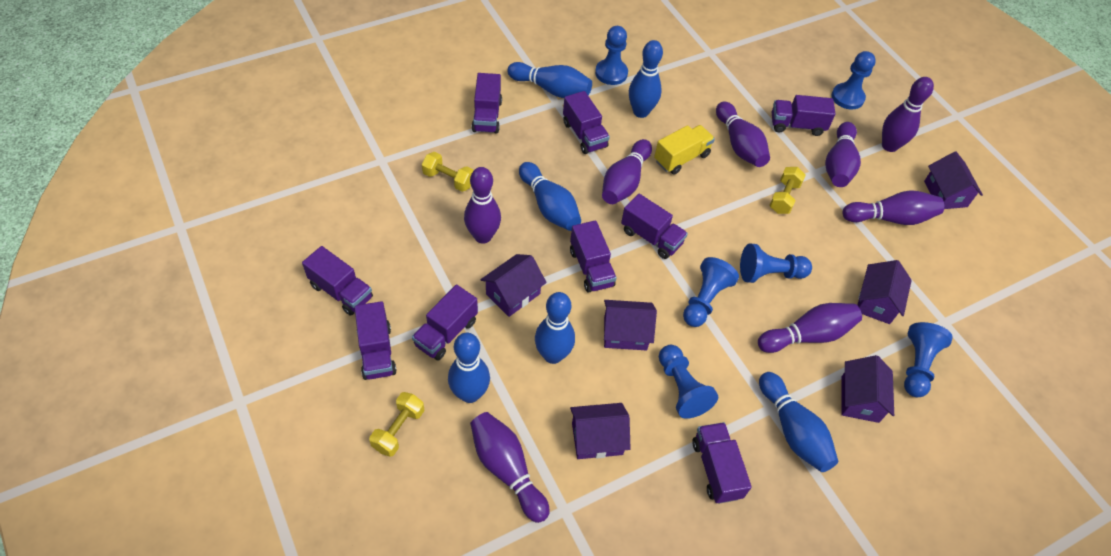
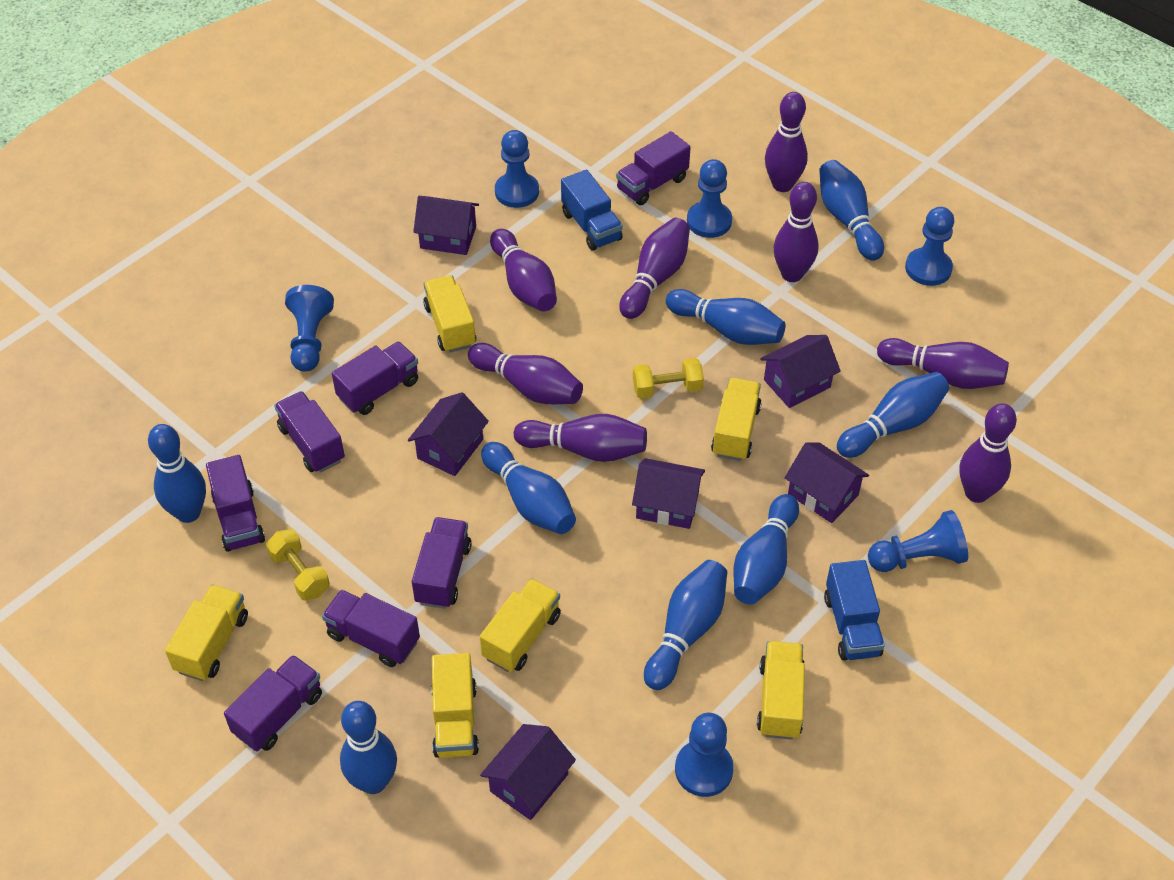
blue bowling pin: 6 -> 8
blue truck: 0 -> 2
purple truck: 9 -> 7
yellow dumbbell: 3 -> 2
yellow truck: 1 -> 6

